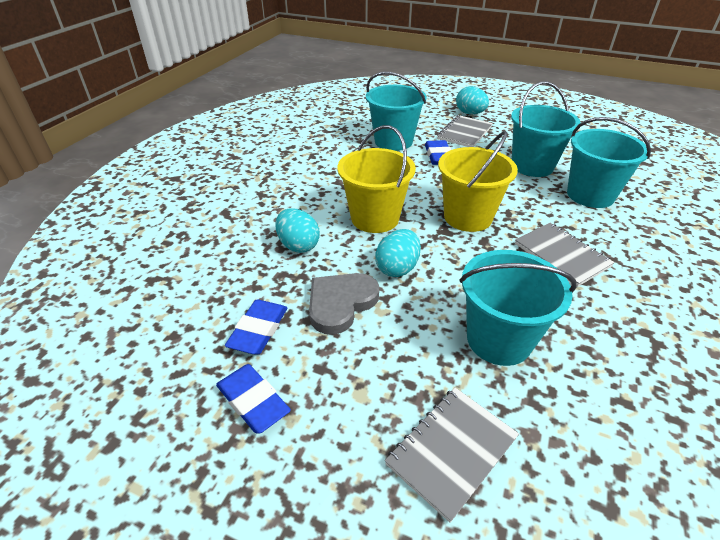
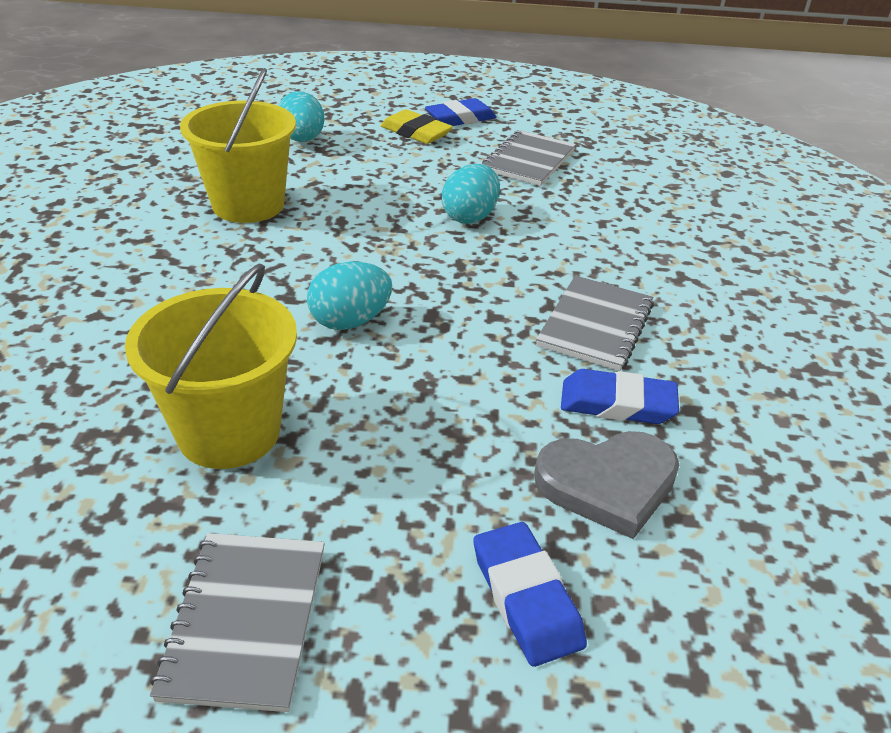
turquoise bucket: 4 -> 0
yellow eraser: 0 -> 1

